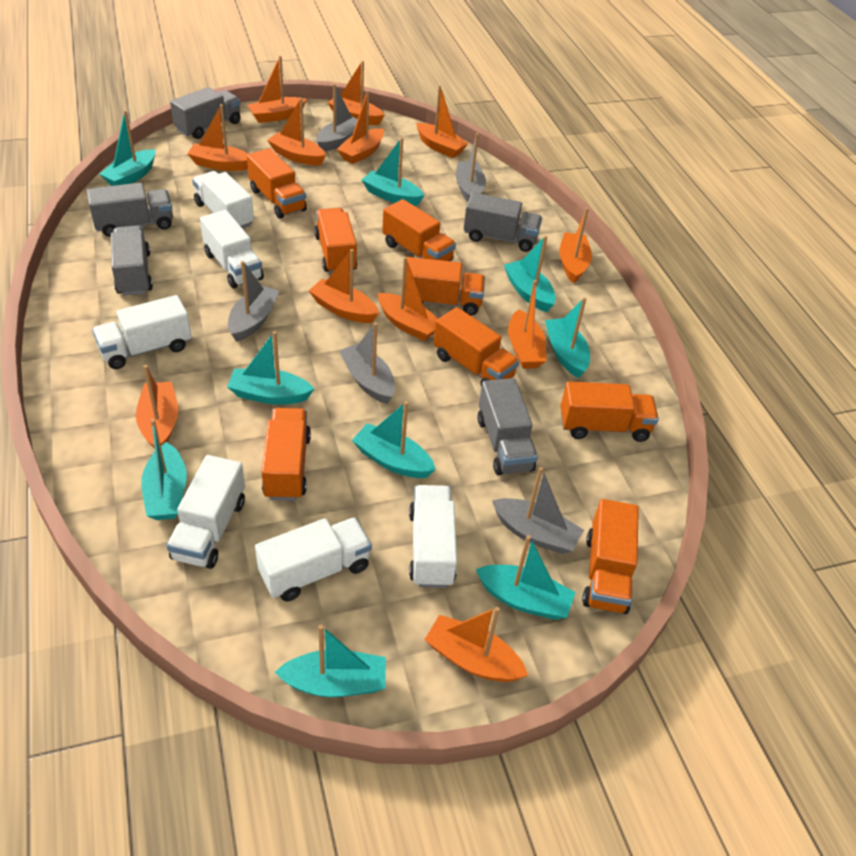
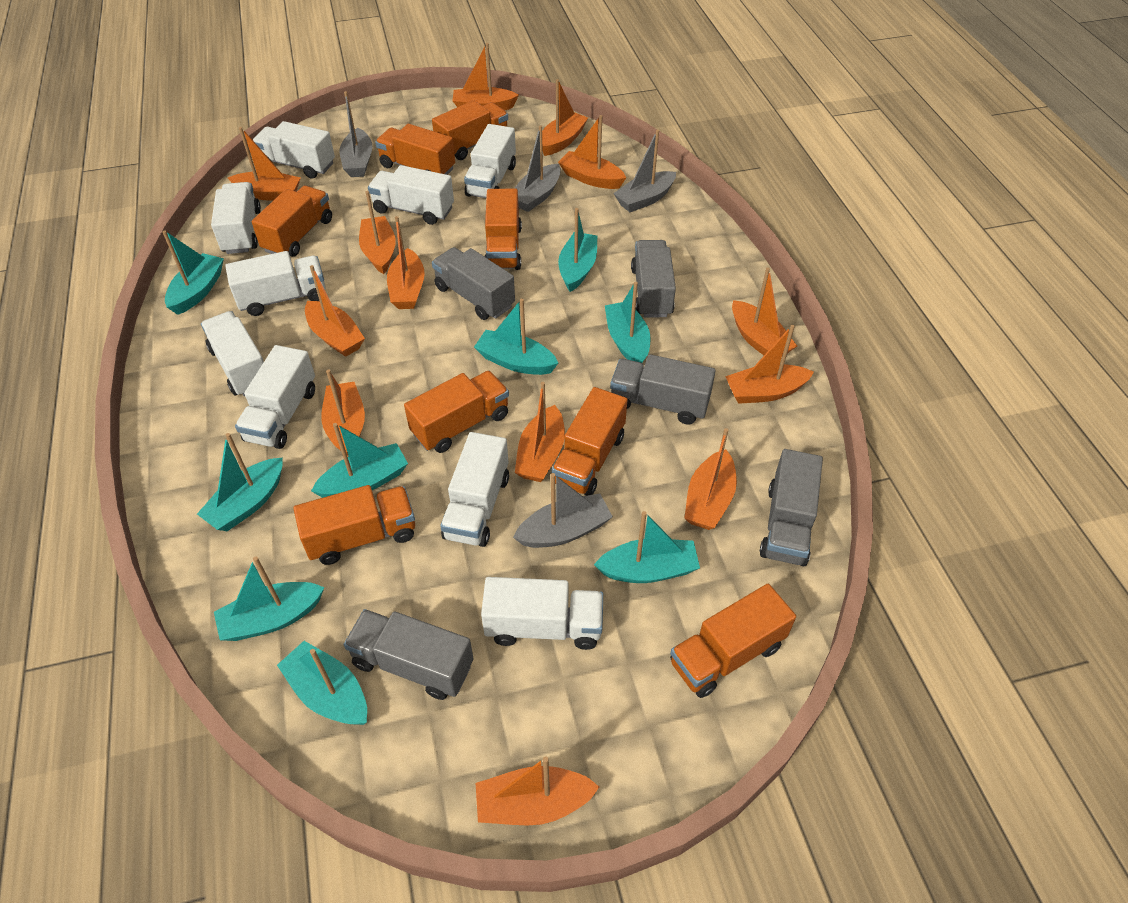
grey boat: 5 -> 4
orange boat: 12 -> 13
white truck: 6 -> 9

